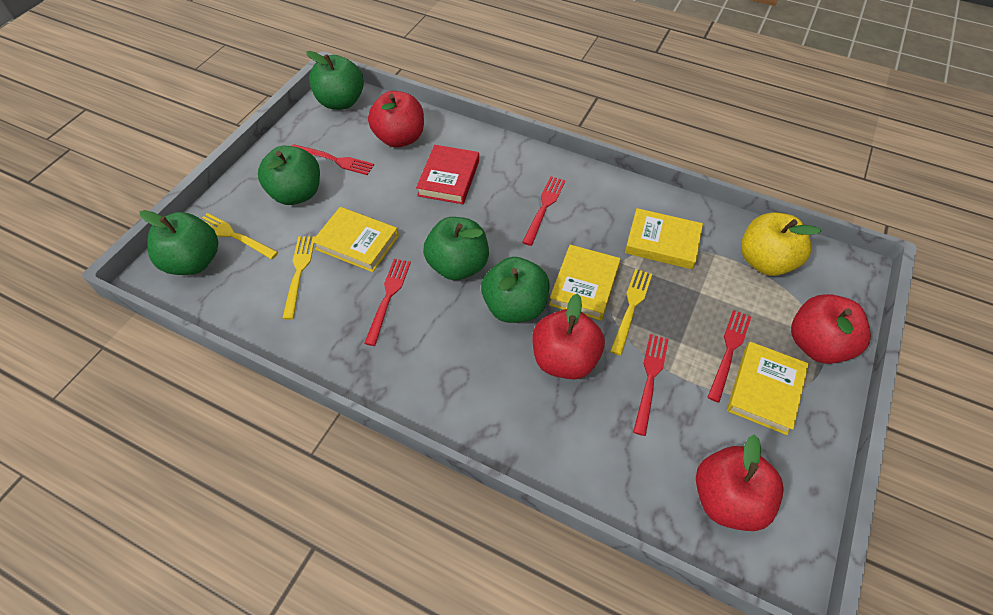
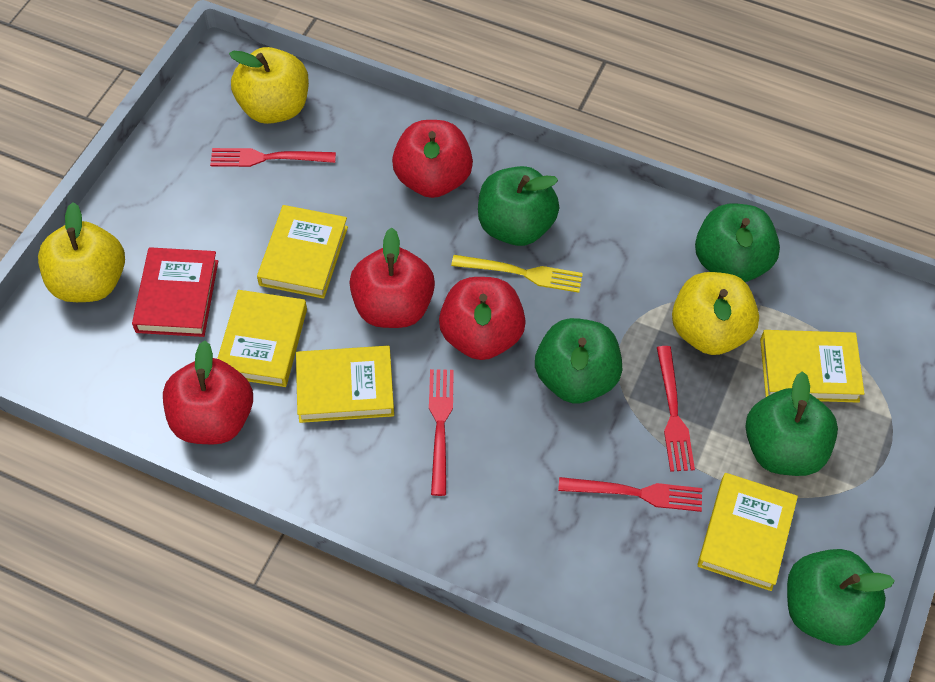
red fork: 5 -> 4
yellow apple: 1 -> 3
yellow book: 4 -> 5
yellow fork: 3 -> 1

